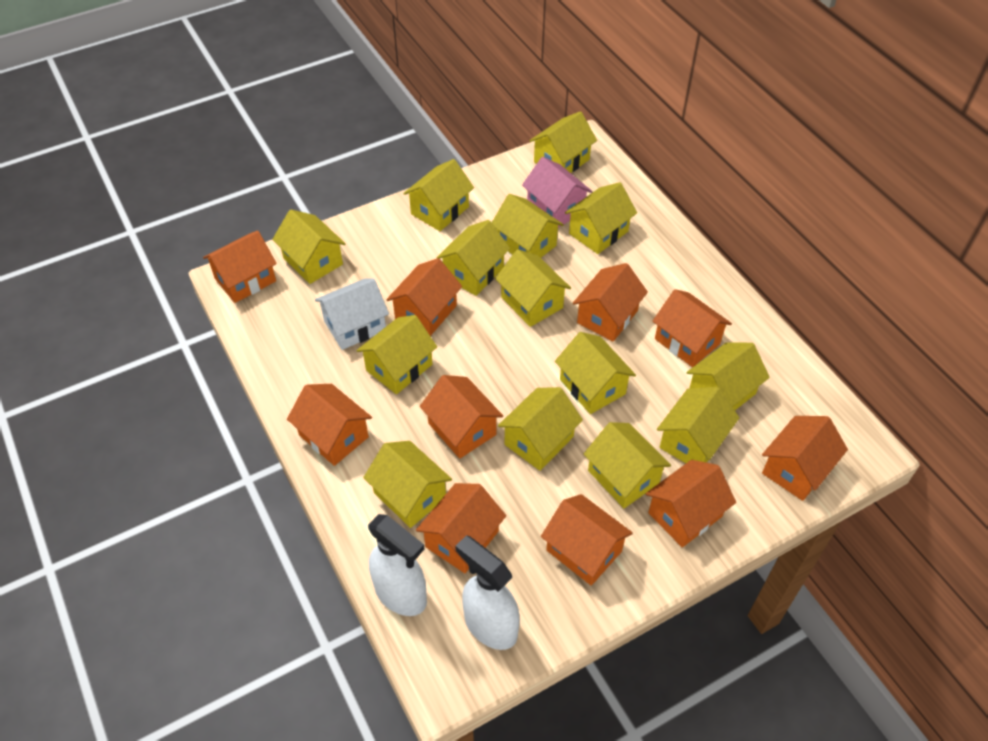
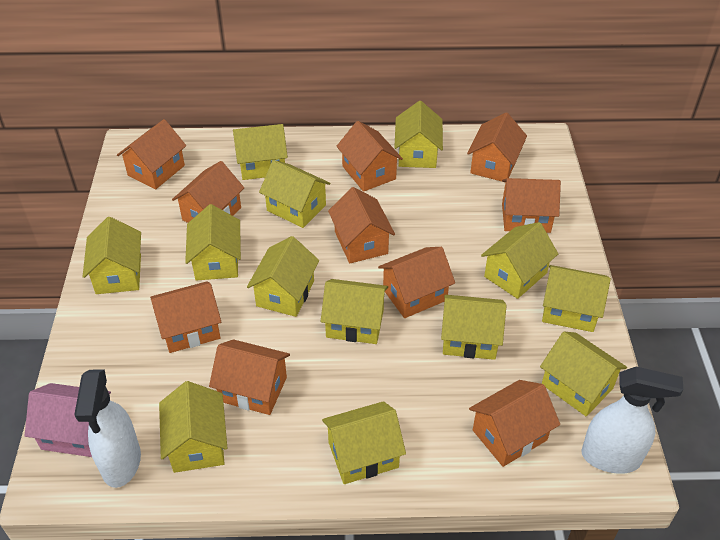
white house: 1 -> 0
yellow house: 14 -> 13

